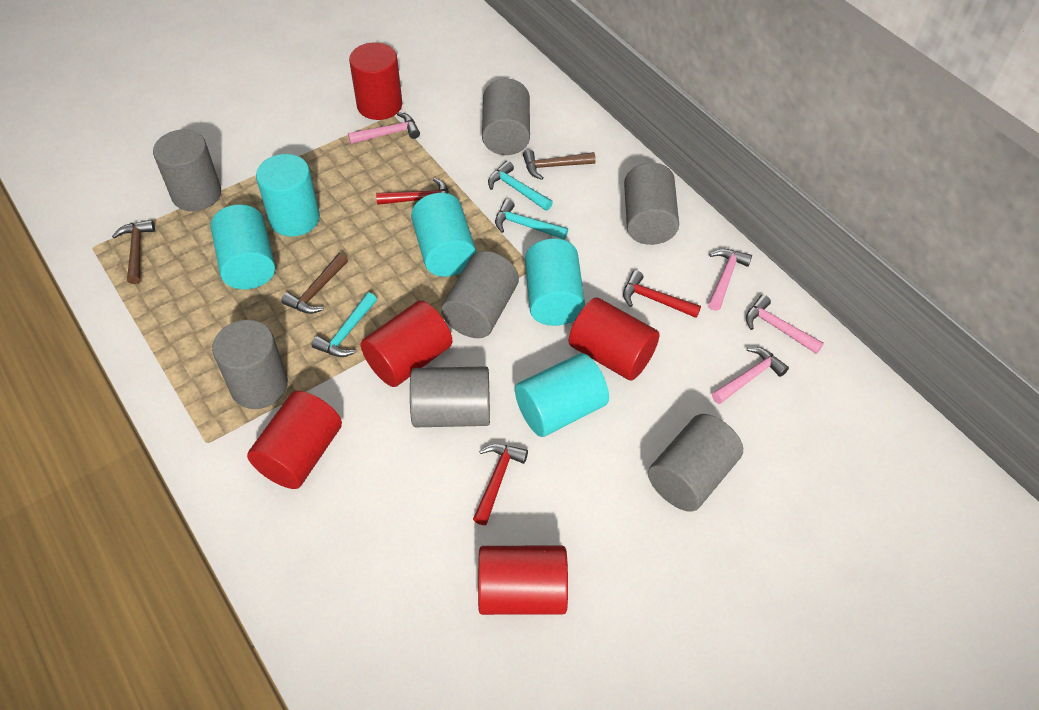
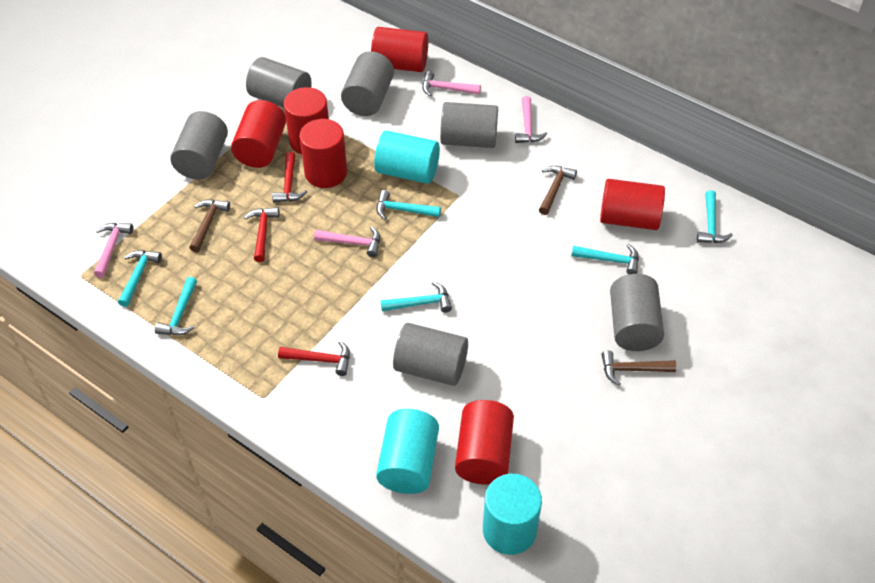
grey cylinder: 7 -> 6
red cylinder: 5 -> 6
turquoise cylinder: 5 -> 3
turquoise hammer: 3 -> 6

